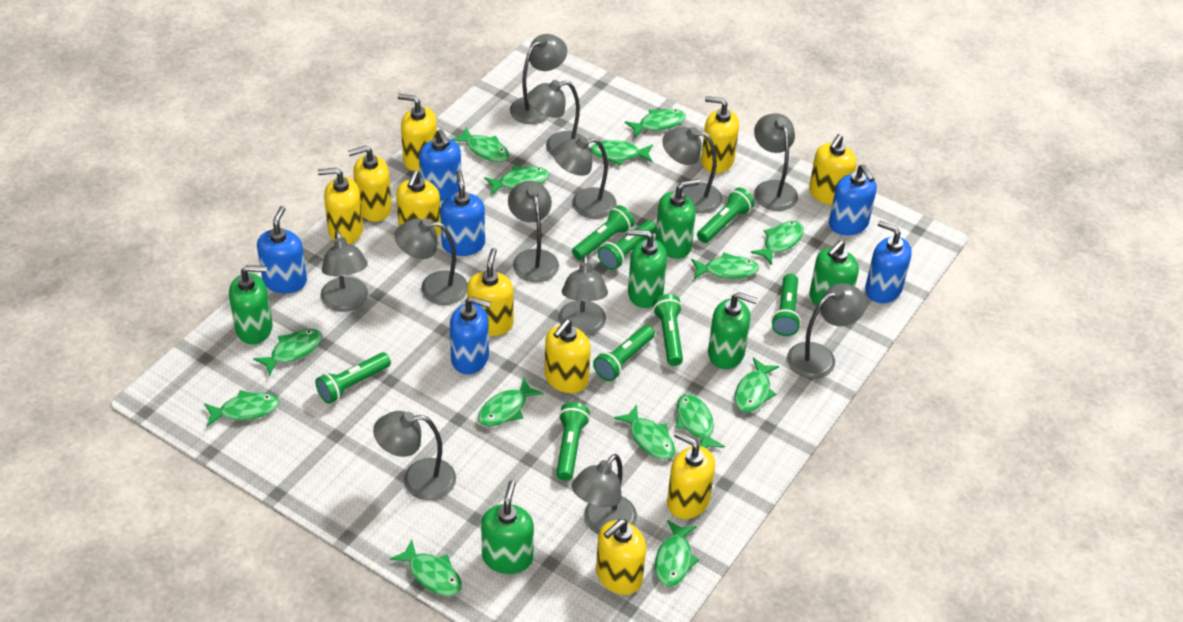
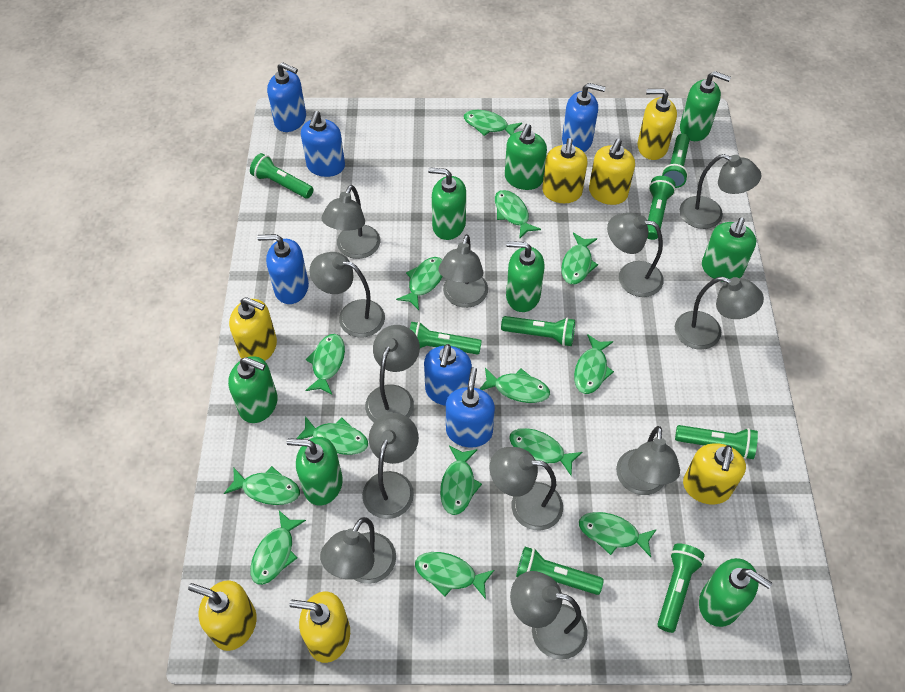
green soap dispenser: 6 -> 8
yellow soap dispenser: 10 -> 7

